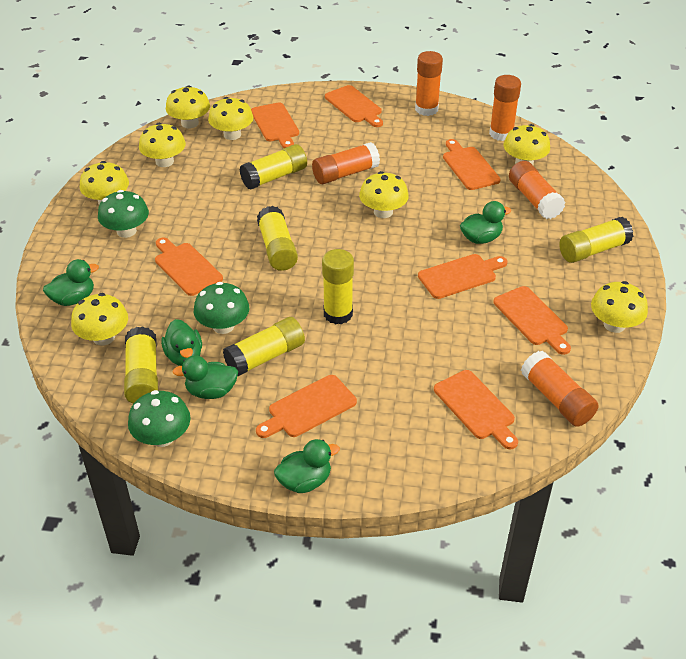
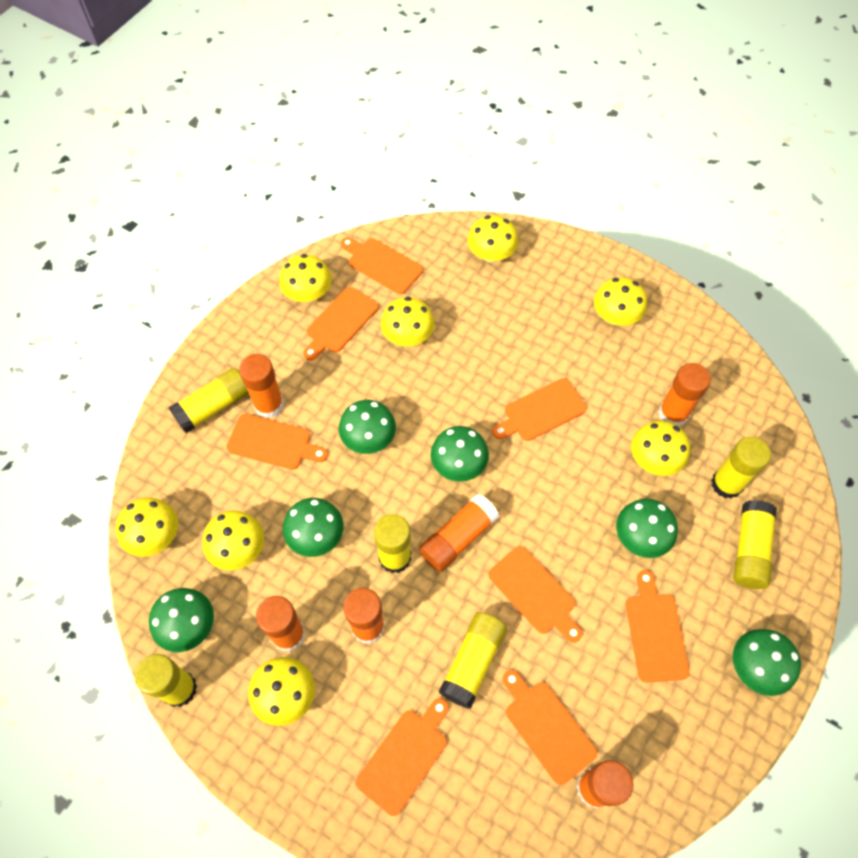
green duck: 5 -> 0
green mushroom: 3 -> 6
orange glue stick: 5 -> 6

